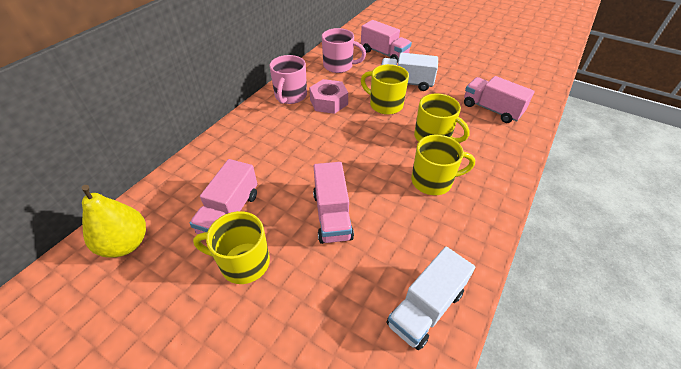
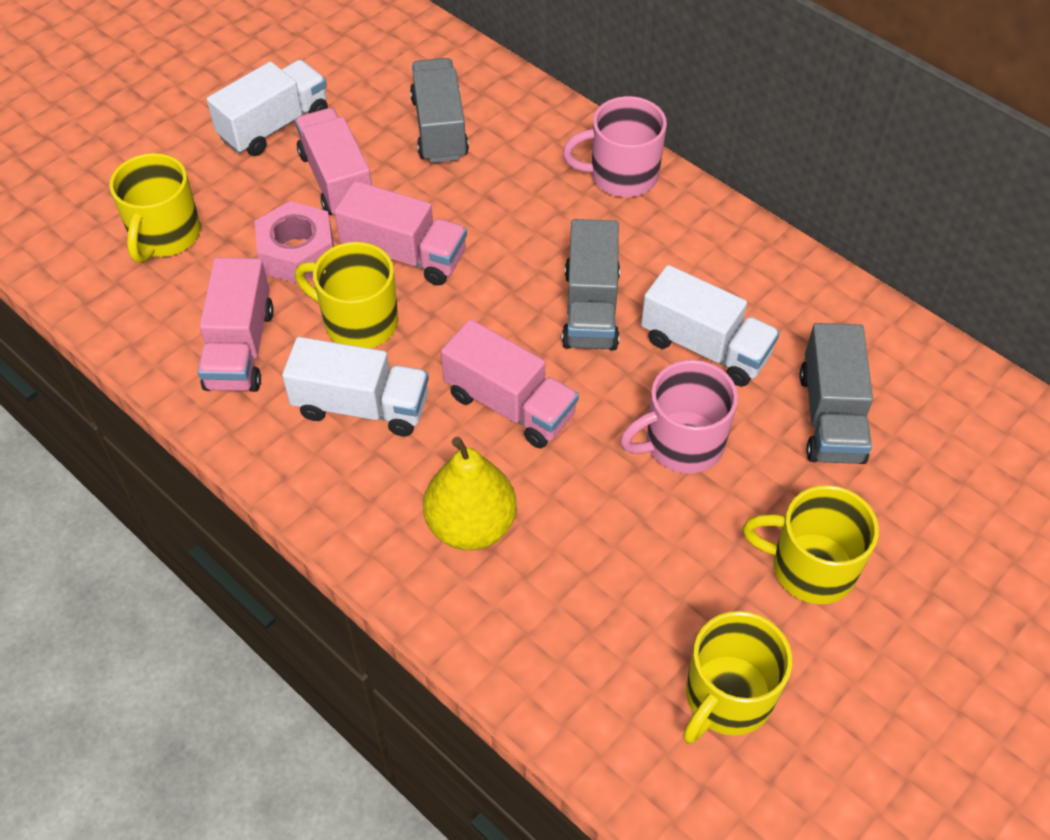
grey truck: 0 -> 3
white truck: 2 -> 3

